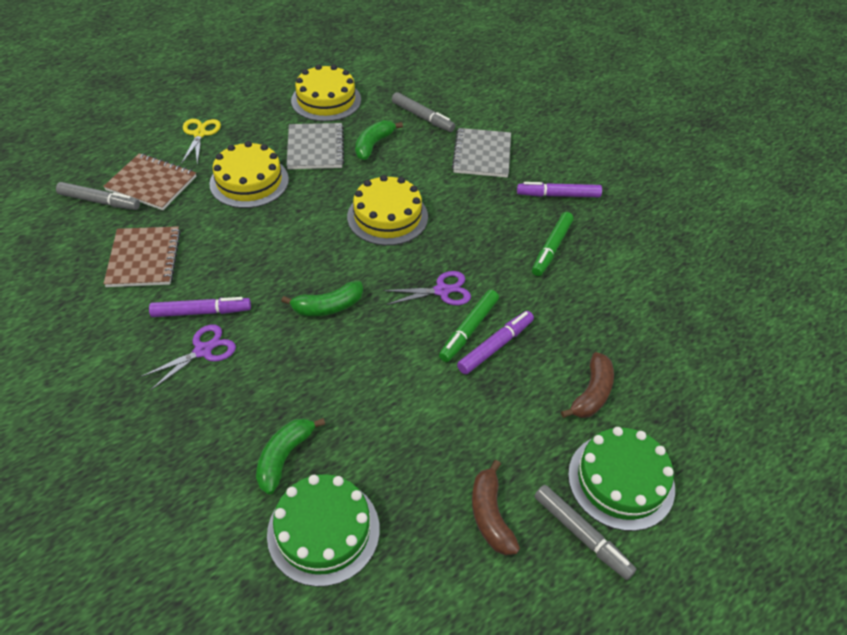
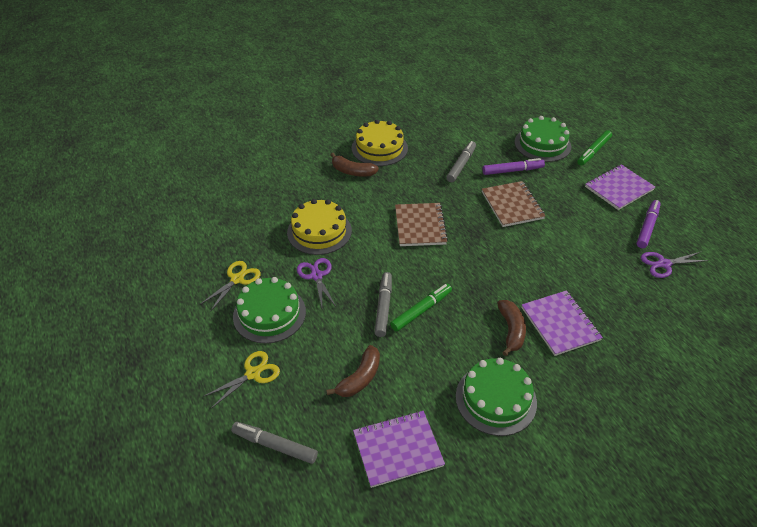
brown banana: 2 -> 3
green banana: 3 -> 0
green cake: 2 -> 3
grey notebook: 2 -> 0
purple marker: 3 -> 2
purple notebook: 0 -> 3
yellow cake: 3 -> 2
yellow scissors: 1 -> 2

